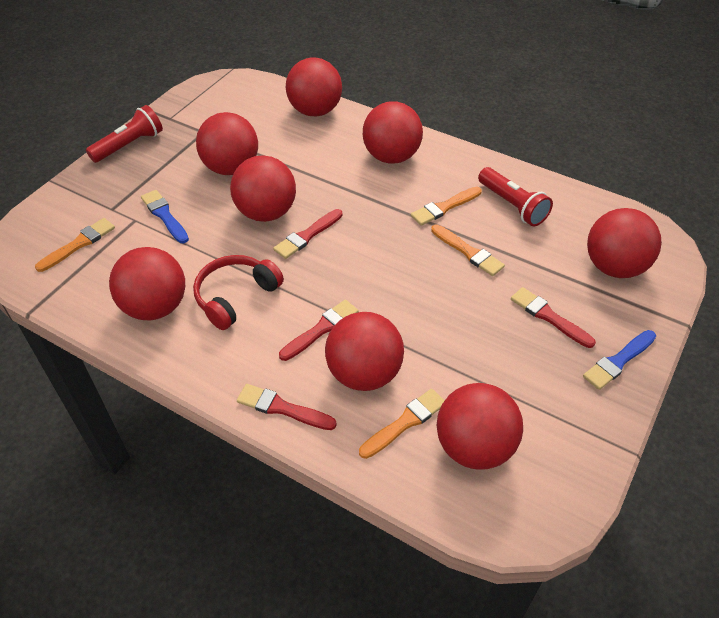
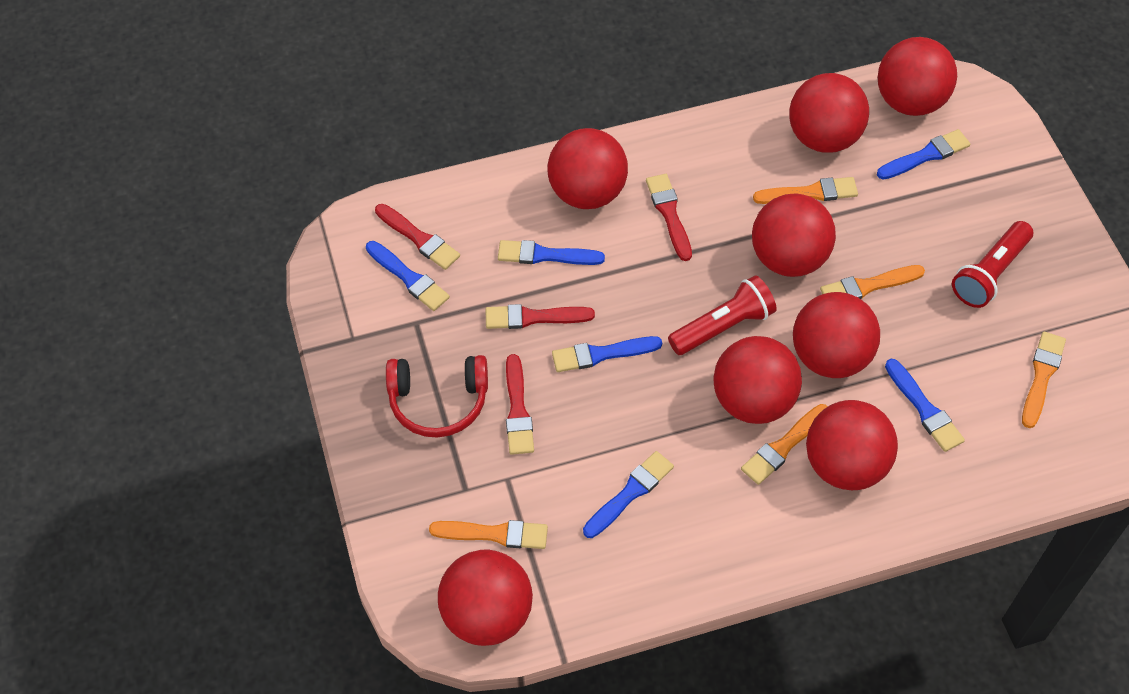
blue brush: 2 -> 6
orange brush: 4 -> 5

